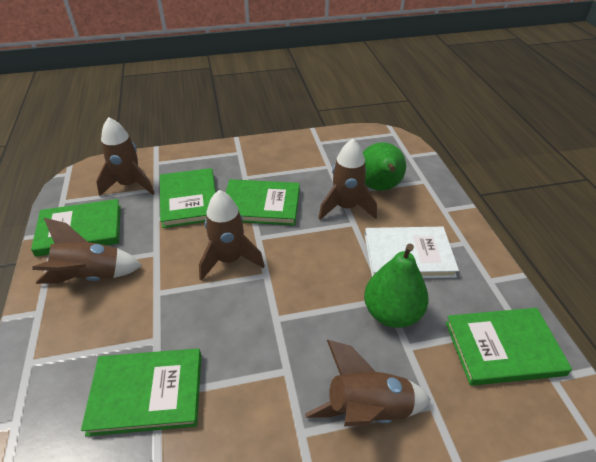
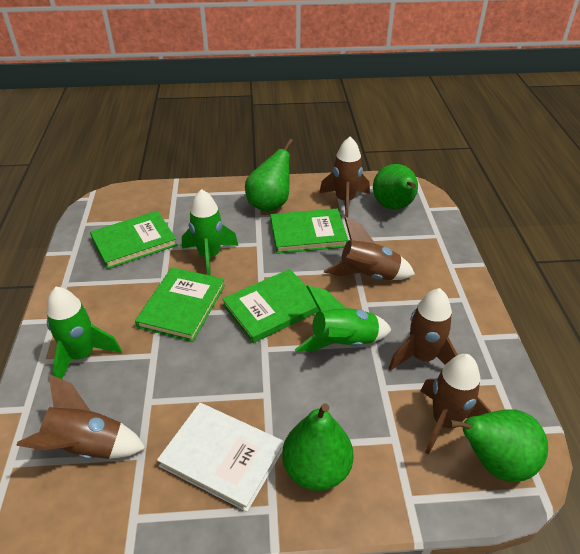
green book: 5 -> 4
green pear: 2 -> 4
green rocket: 0 -> 3

